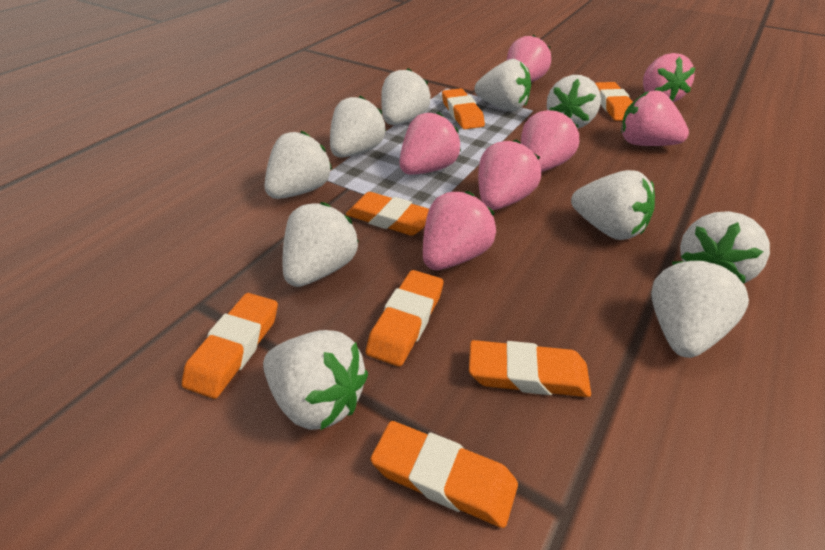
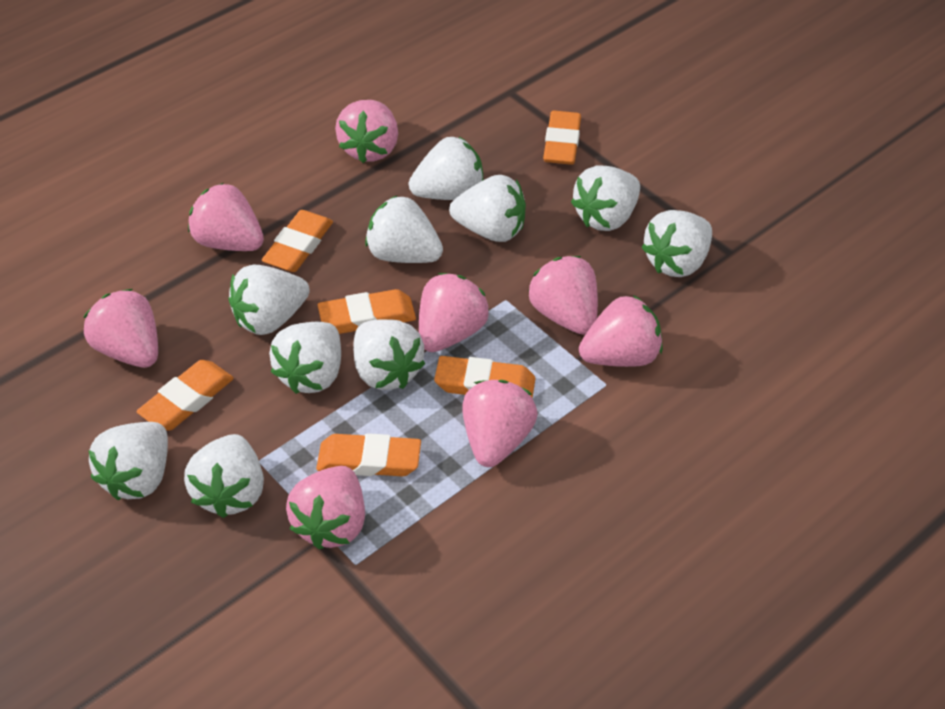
orange eraser: 7 -> 6
pink strawberry: 7 -> 8

